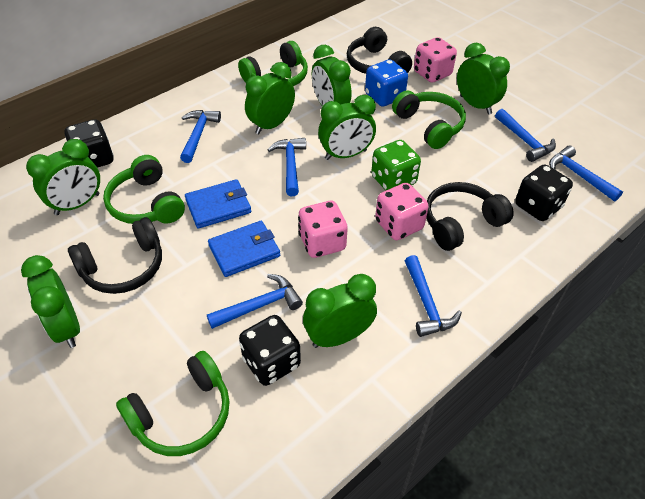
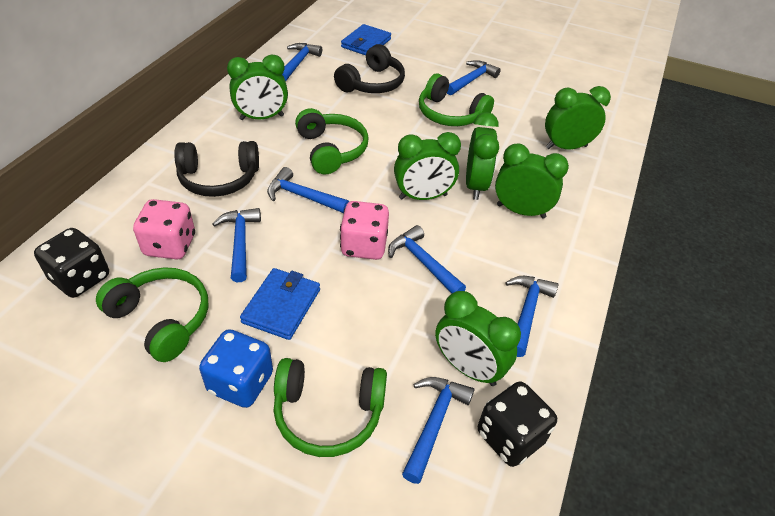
black dice: 3 -> 2
black headphones: 3 -> 2
blue hammer: 6 -> 7
green clock: 7 -> 6
green dice: 1 -> 0
pink dice: 3 -> 2

